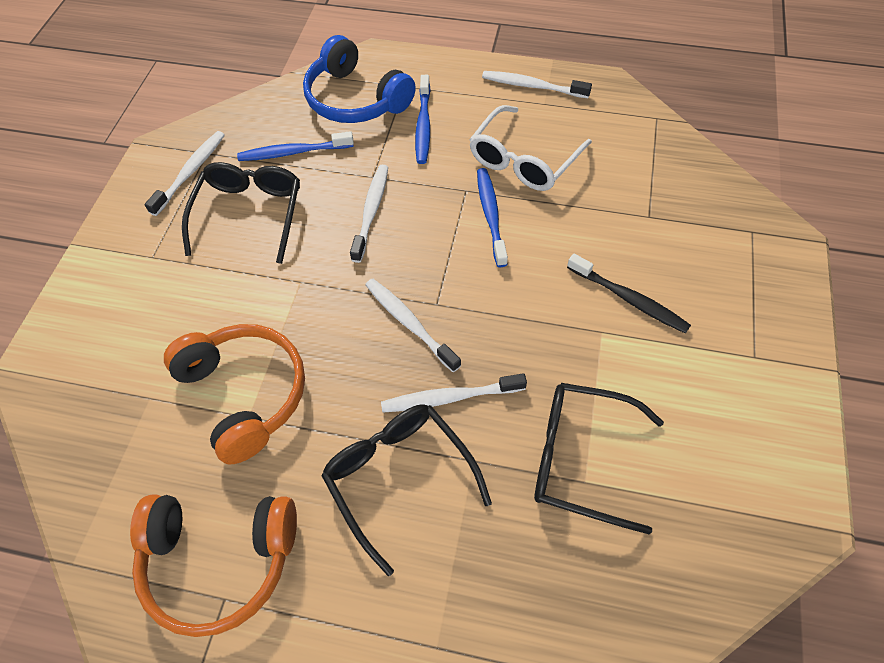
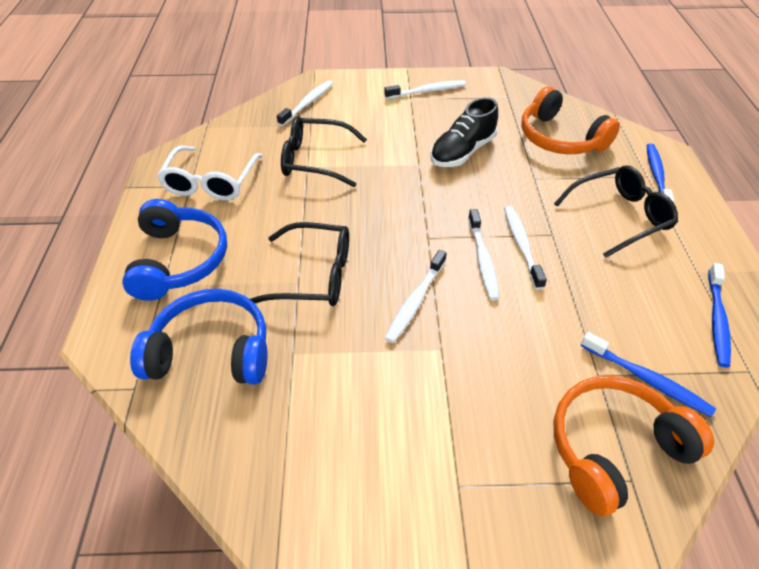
black shoe: 0 -> 1
black toothbrush: 1 -> 0
blue headphones: 1 -> 2

